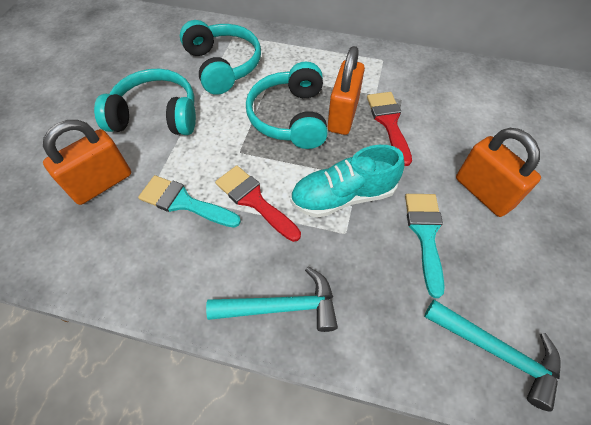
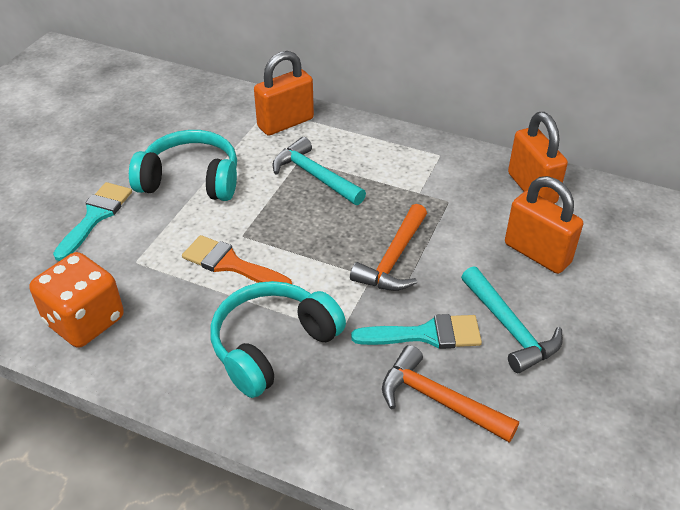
orange brush: 0 -> 1
orange dice: 0 -> 1
orange hammer: 0 -> 2
red brush: 2 -> 0
turquoise headphones: 3 -> 2
turquoise shoe: 1 -> 0

